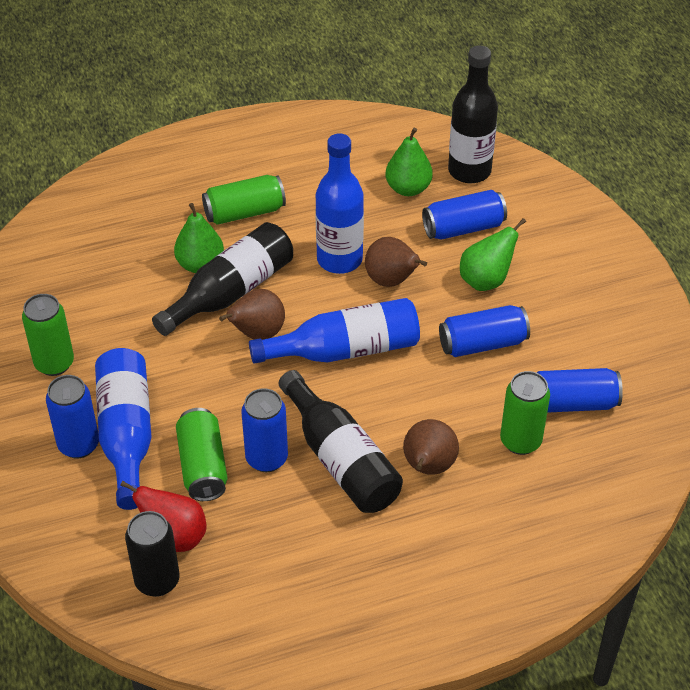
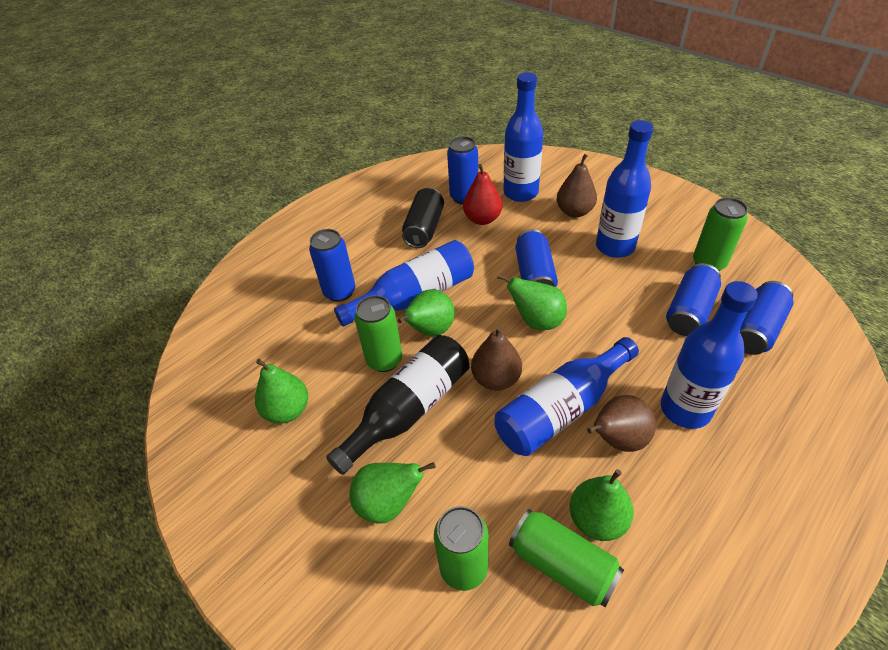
black bottle: 3 -> 1
blue bottle: 3 -> 5
green pear: 3 -> 5

